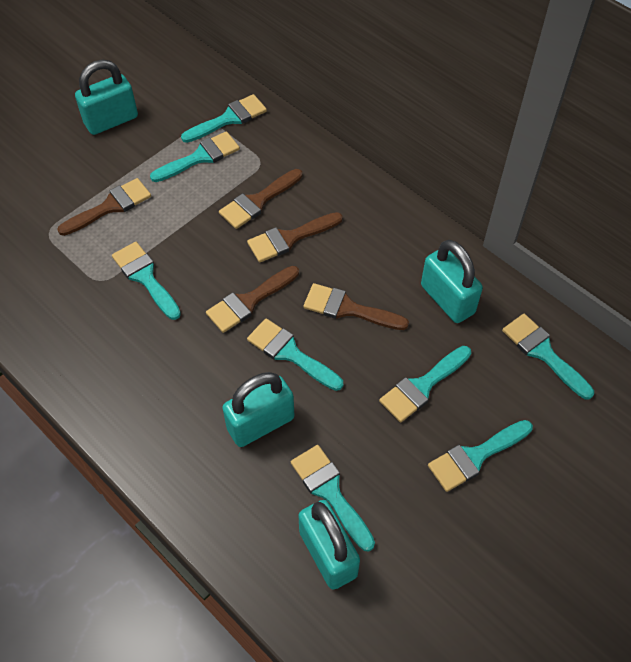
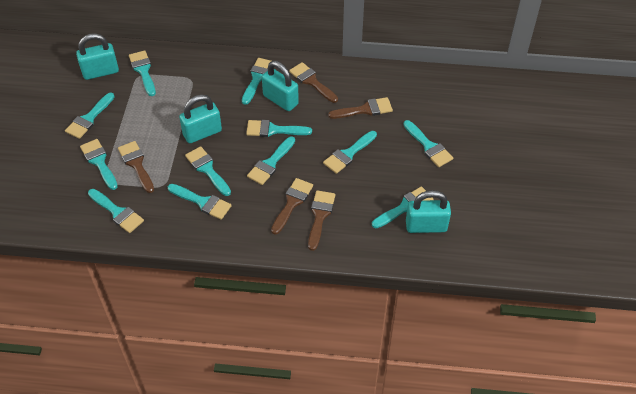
turquoise brush: 8 -> 12

